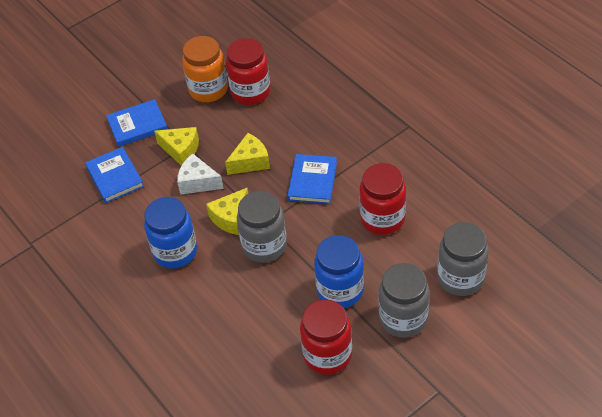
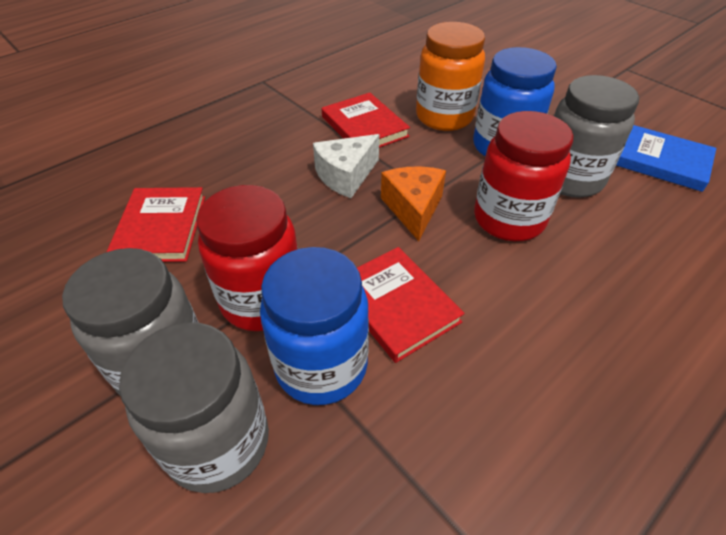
blue book: 3 -> 1
orange cheese: 0 -> 1
red book: 0 -> 3
red jar: 3 -> 2
yellow cheese: 3 -> 0

